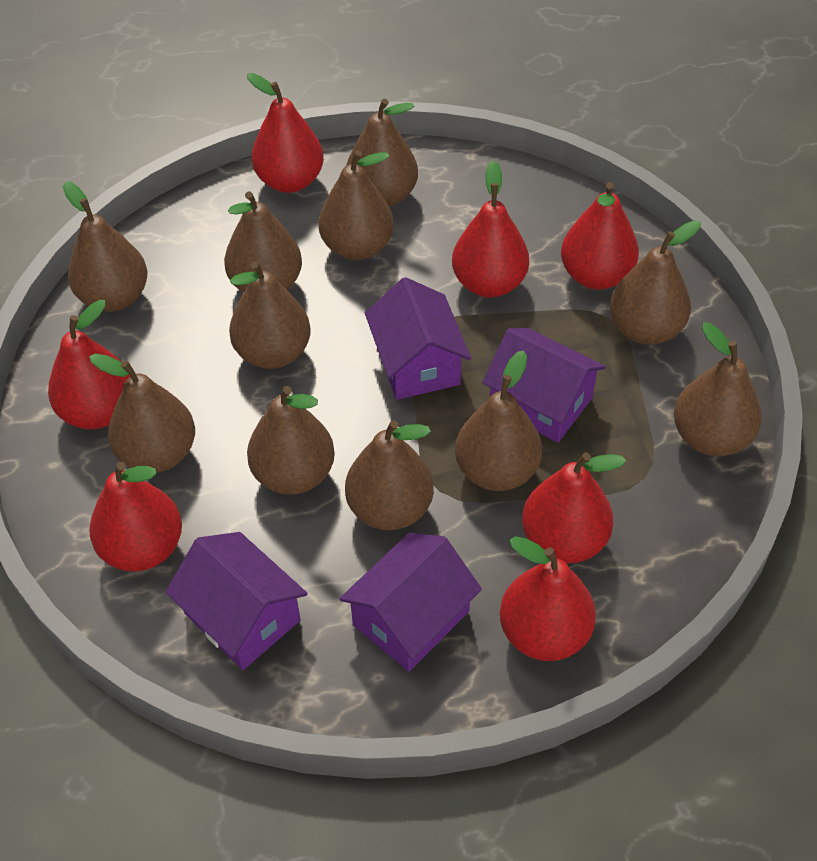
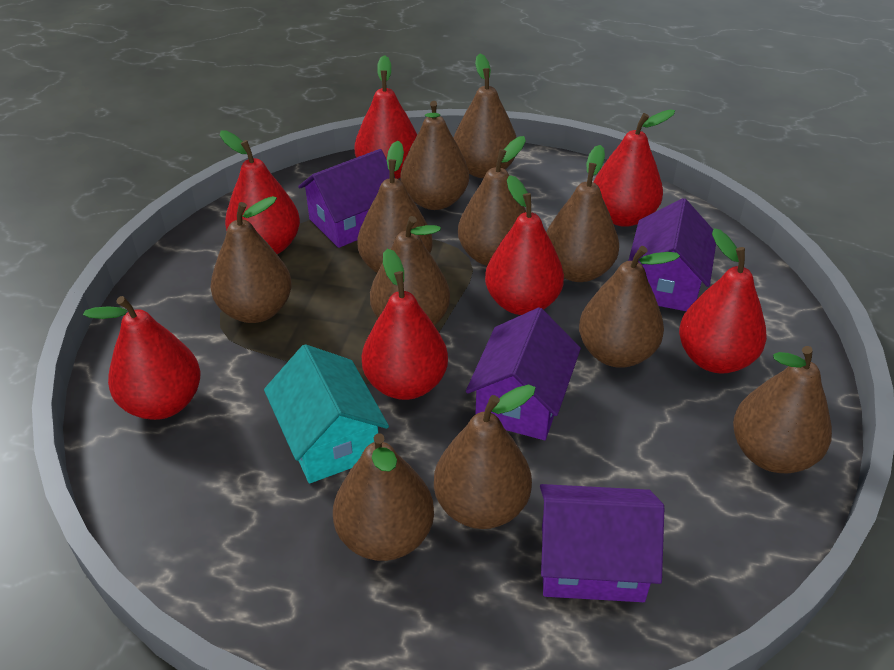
turquoise house: 0 -> 1

